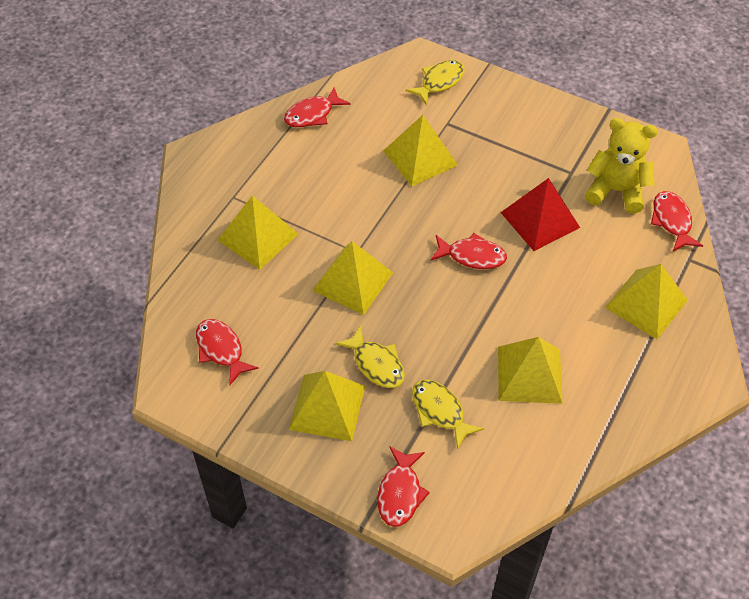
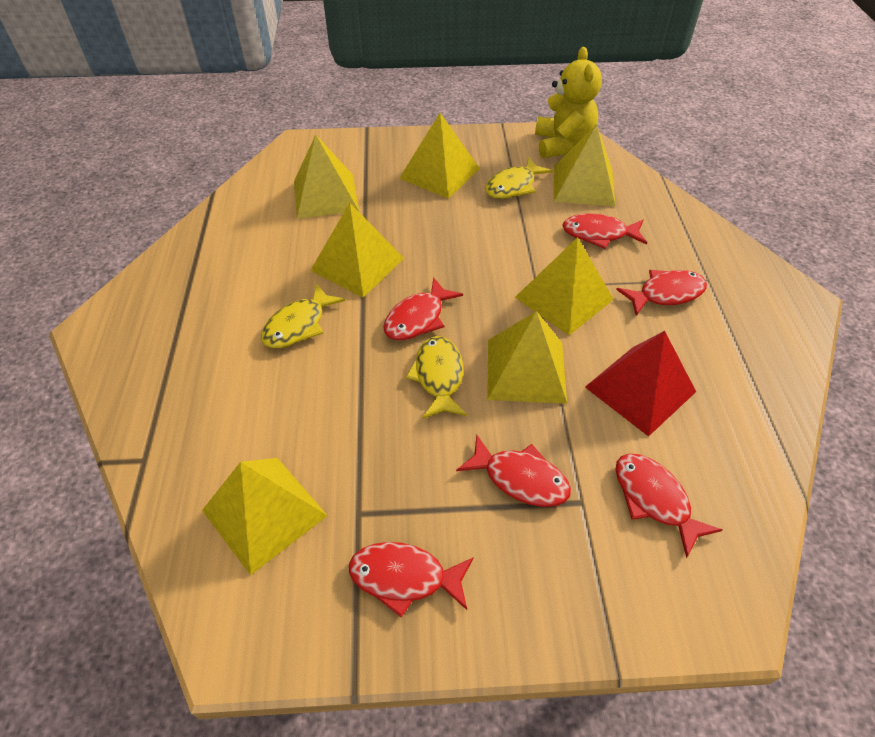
red fish: 5 -> 6
yellow pyramid: 6 -> 7

